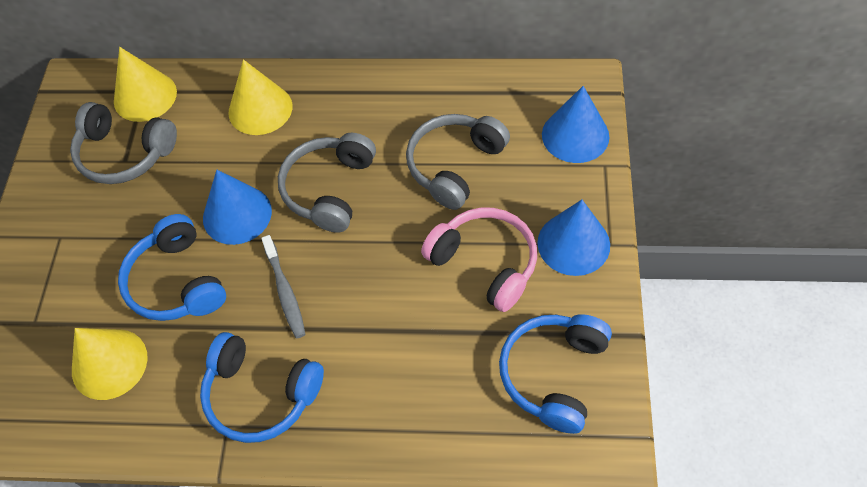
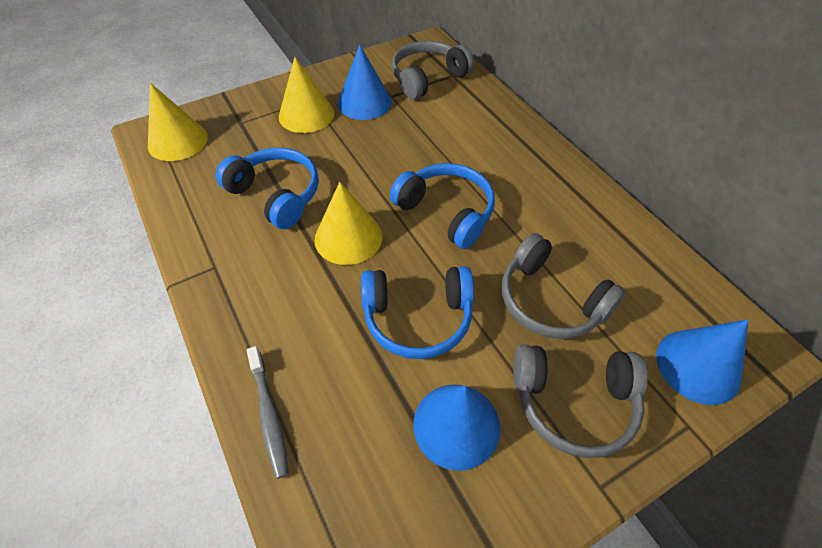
pink headphones: 1 -> 0

